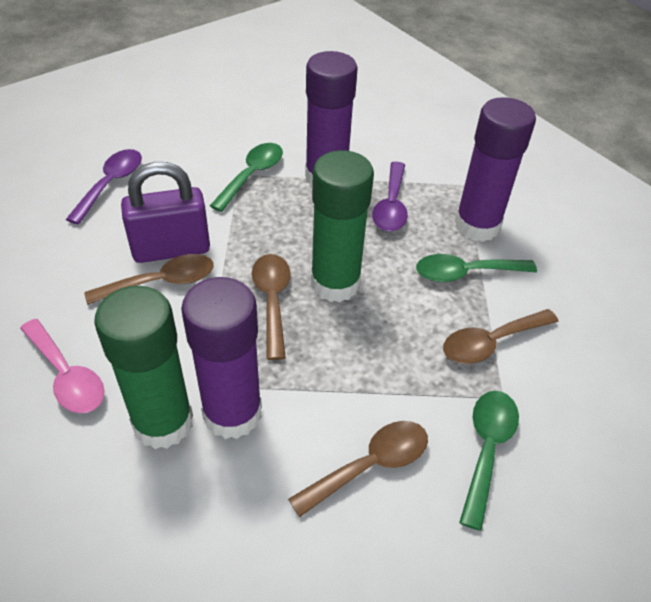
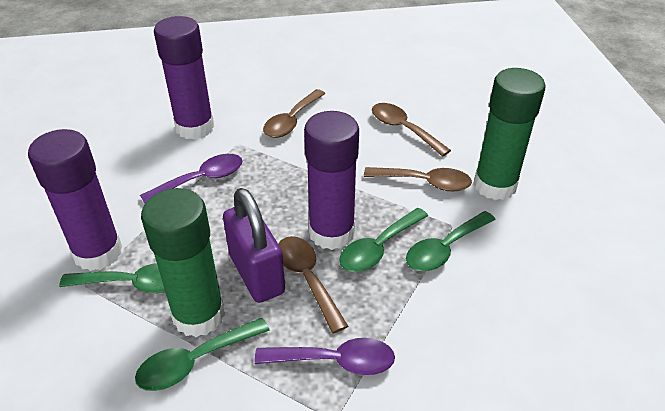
green spoon: 3 -> 4
pink spoon: 1 -> 0

